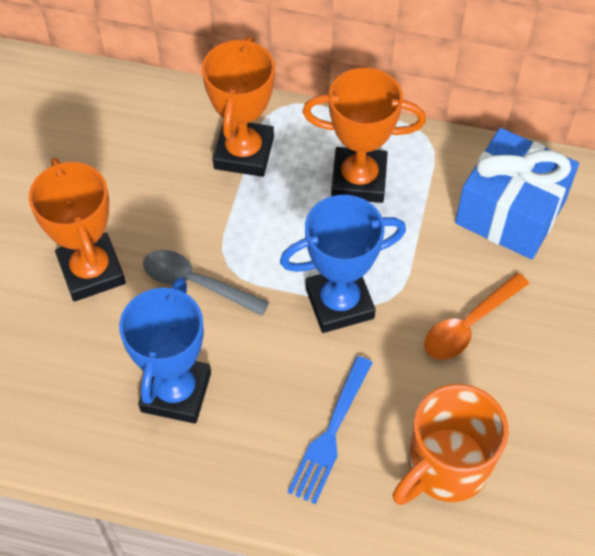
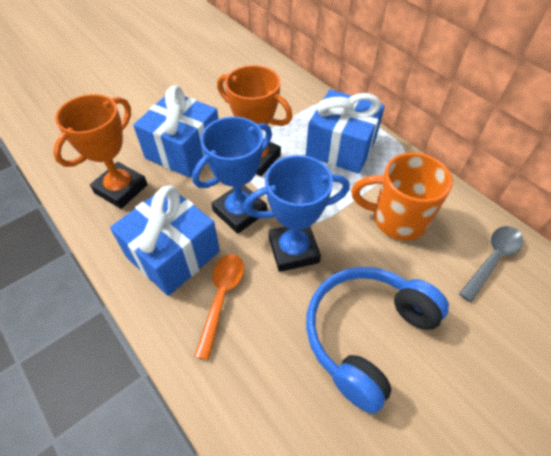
blue fork: 1 -> 0
blue gift: 1 -> 3
blue headphones: 0 -> 1
orange trophy: 3 -> 2

